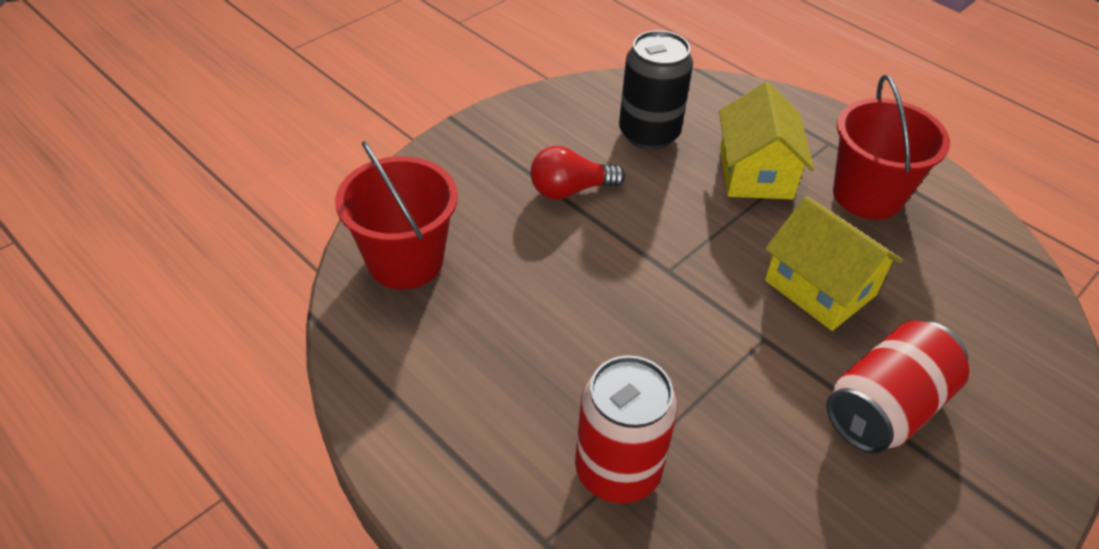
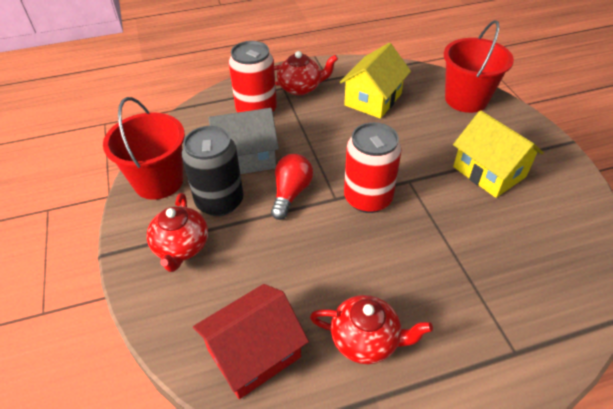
grey house: 0 -> 1
red house: 0 -> 1
red teapot: 0 -> 3

